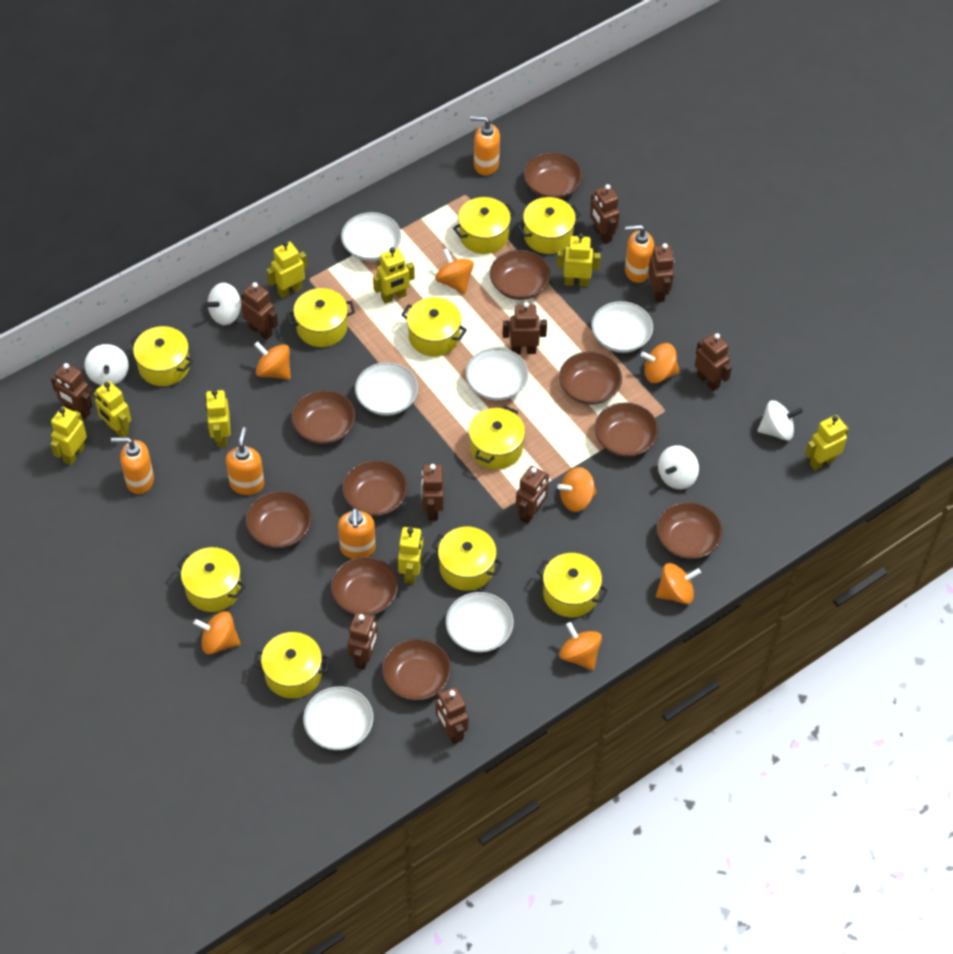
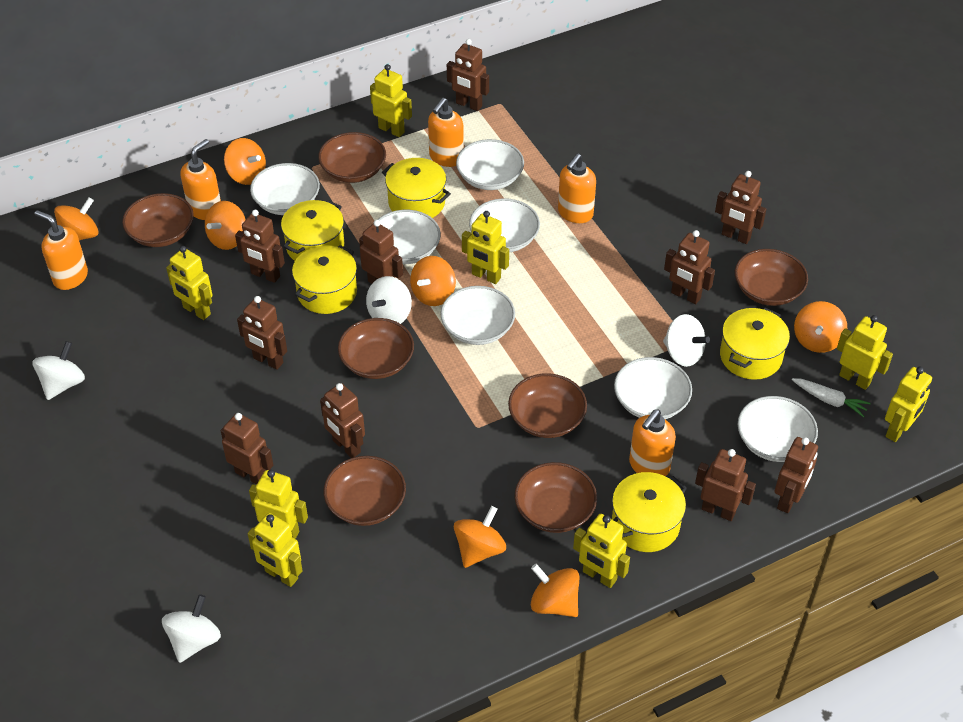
brown bowl: 10 -> 7
white bowl: 6 -> 7
white carrot: 0 -> 1
yellow pot: 10 -> 5

